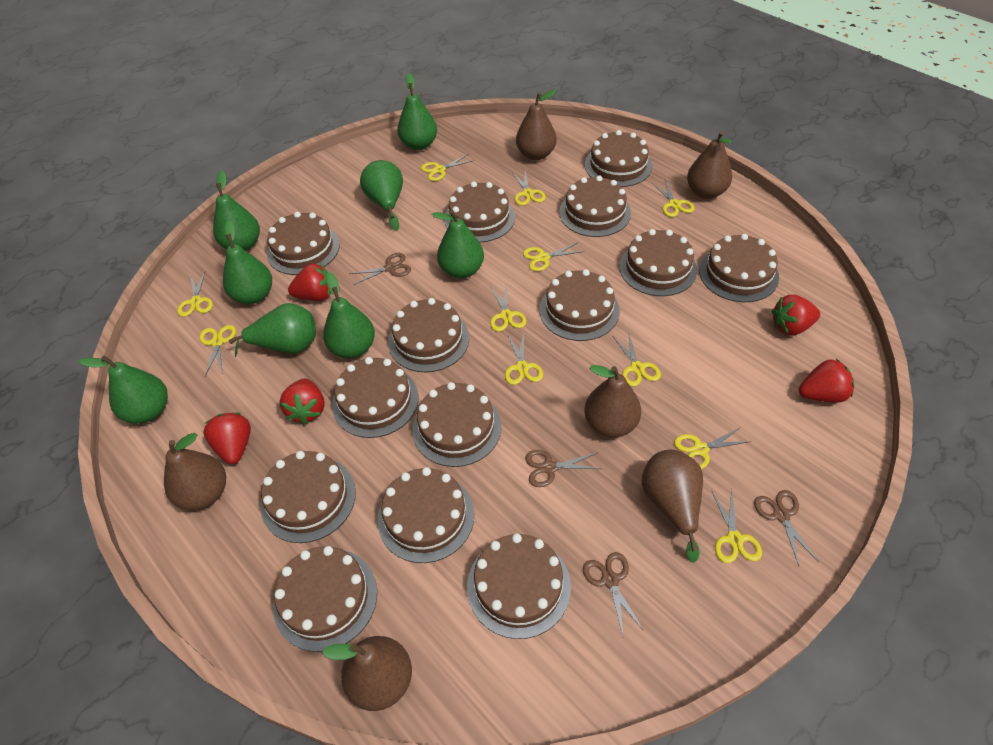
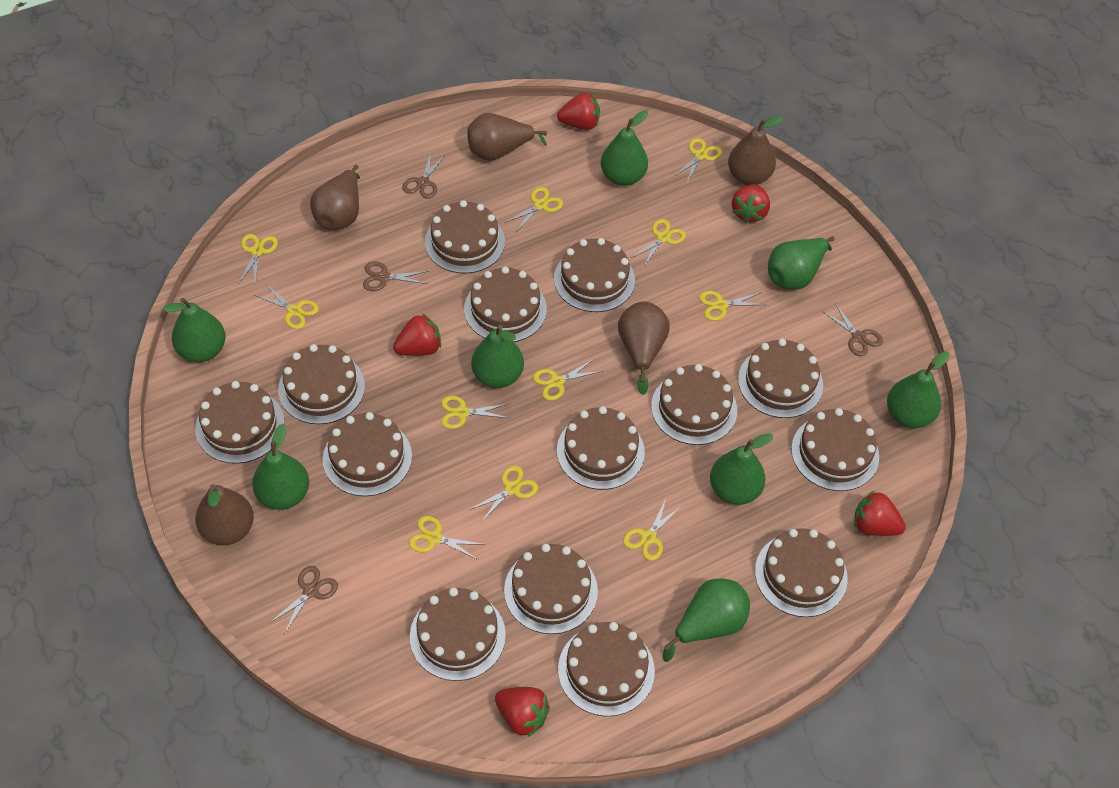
brown pear: 6 -> 5

